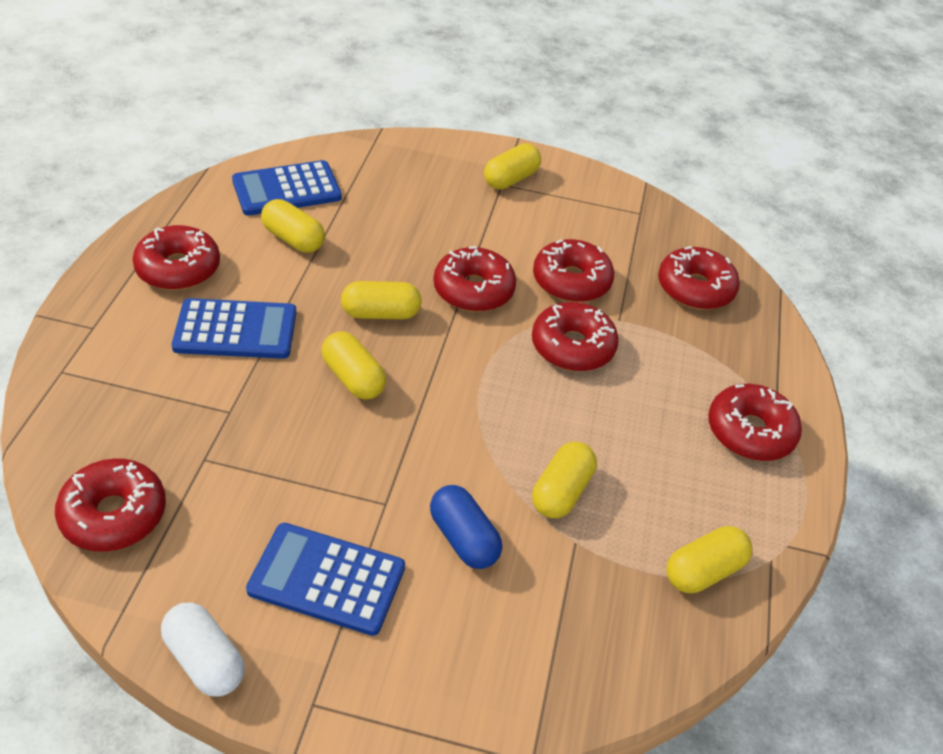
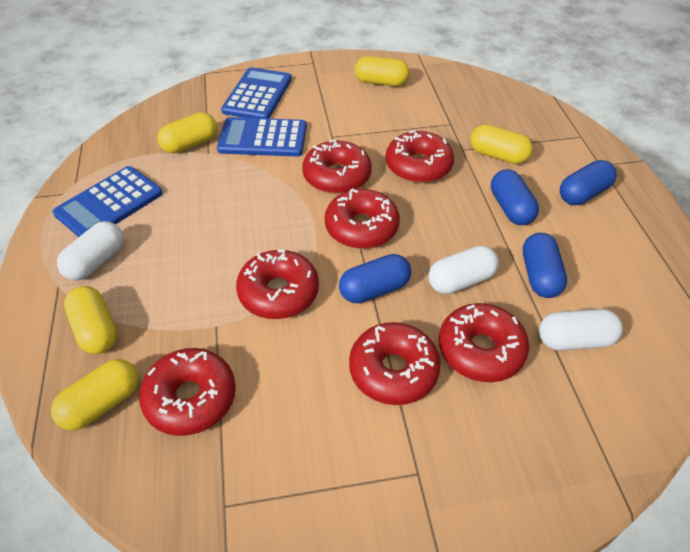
blue capsule: 1 -> 4
white capsule: 1 -> 3
yellow capsule: 6 -> 5

